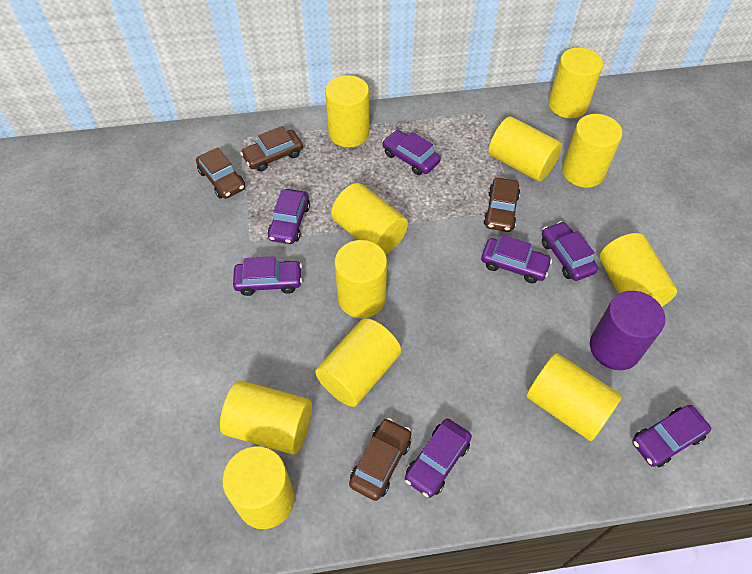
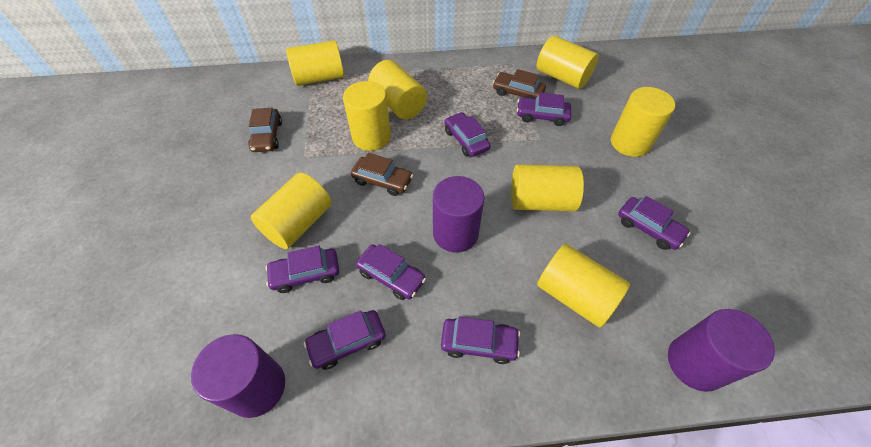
brown car: 4 -> 3
purple cylinder: 1 -> 3
yellow cylinder: 11 -> 8

